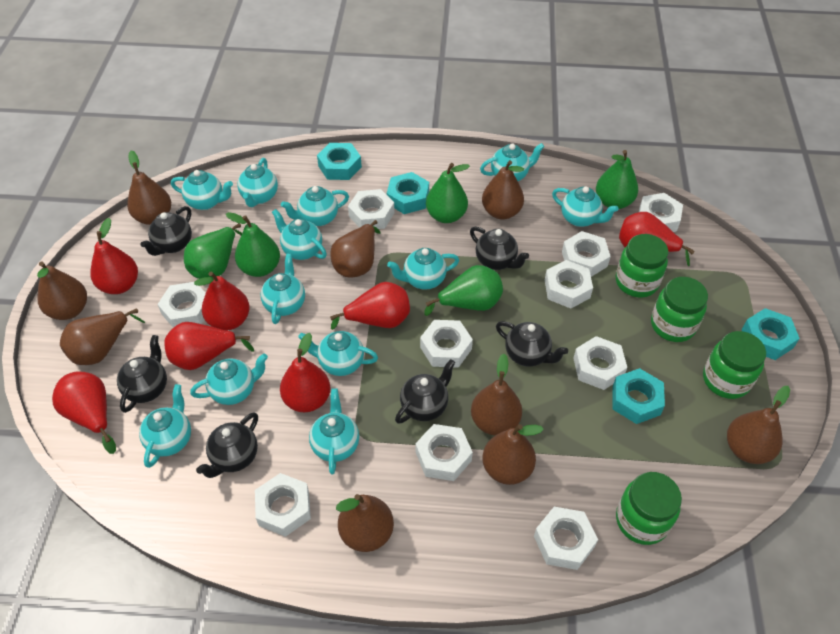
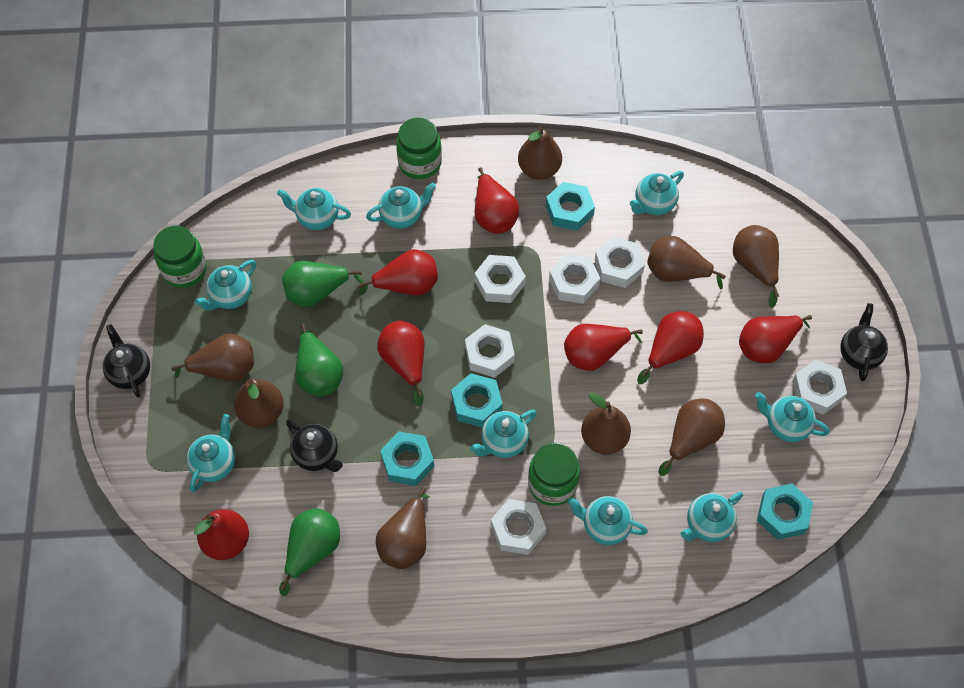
black teapot: 6 -> 3
brown pear: 9 -> 8
green jar: 4 -> 3
green pear: 5 -> 3
turquoise teapot: 12 -> 9
white nut: 10 -> 6

